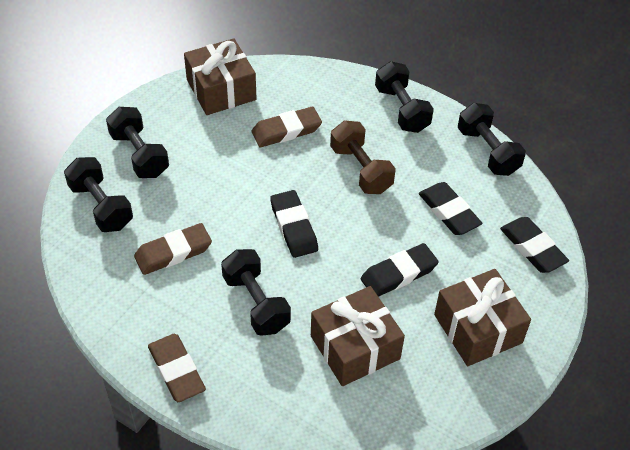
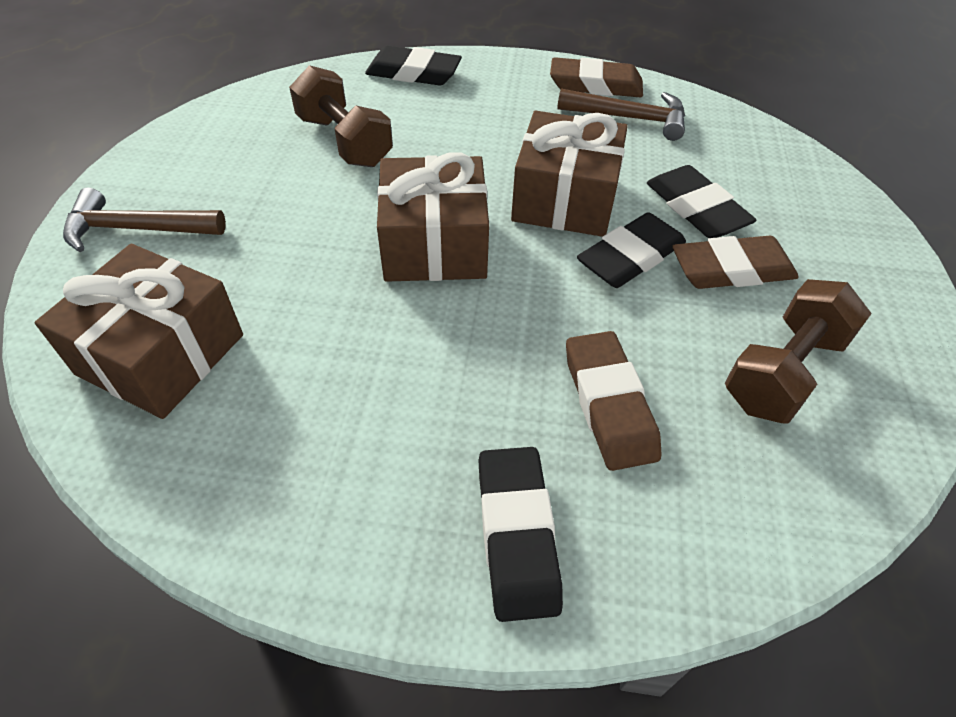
black dumbbell: 5 -> 0
brown dumbbell: 1 -> 2
brown hammer: 0 -> 2

